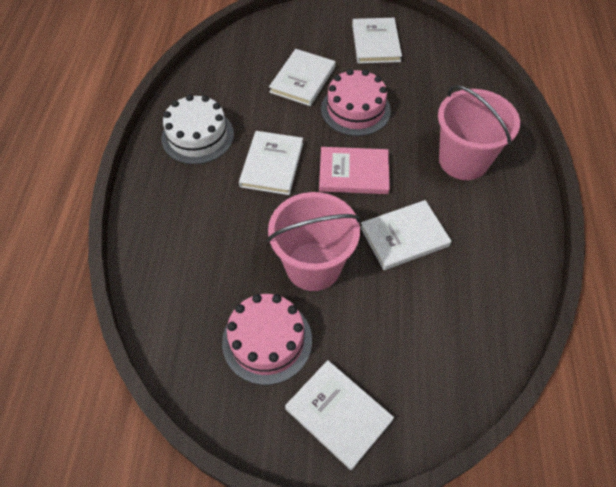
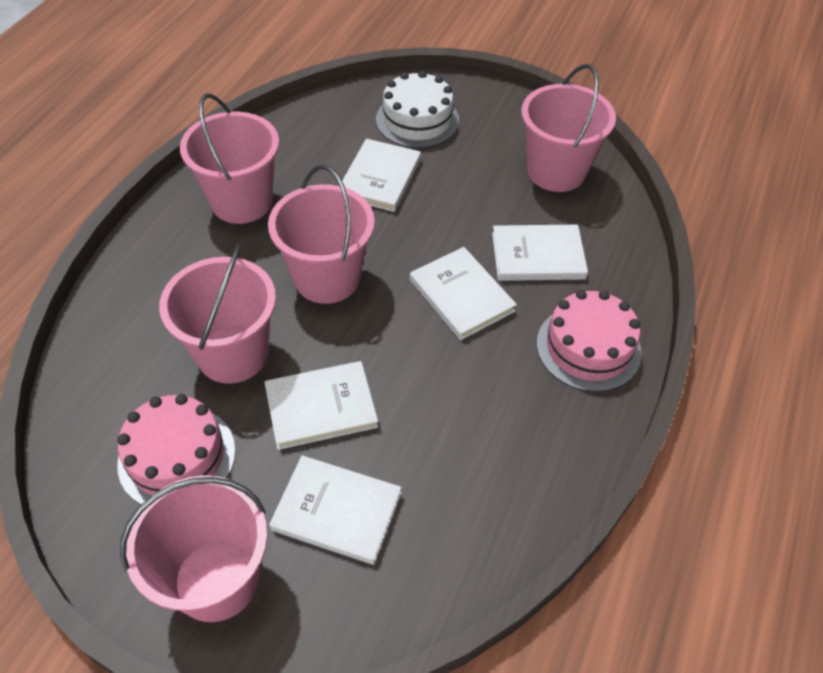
pink book: 1 -> 0
pink bucket: 2 -> 5

